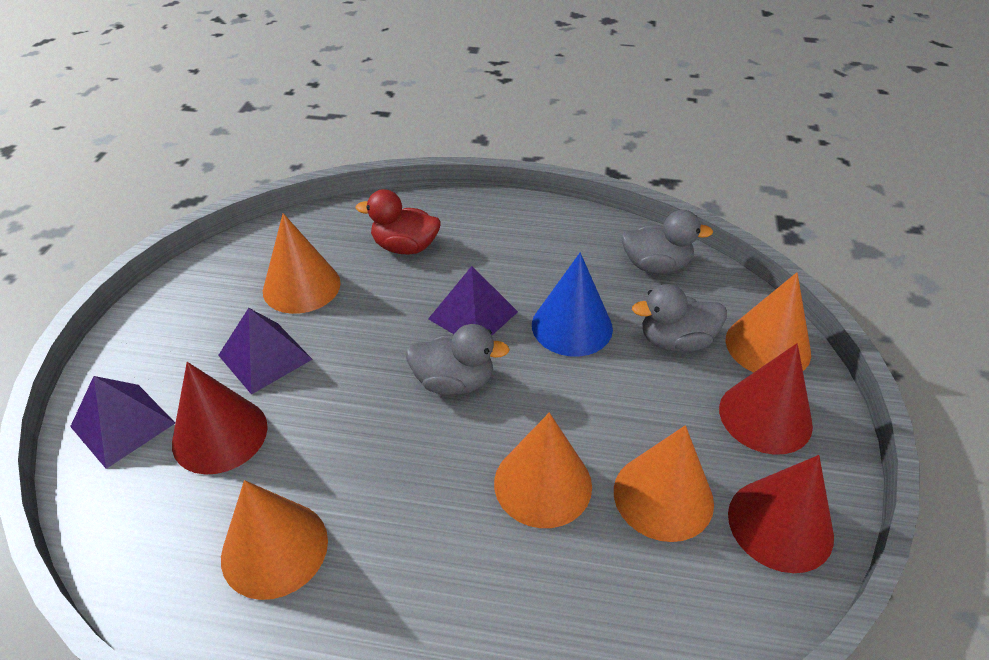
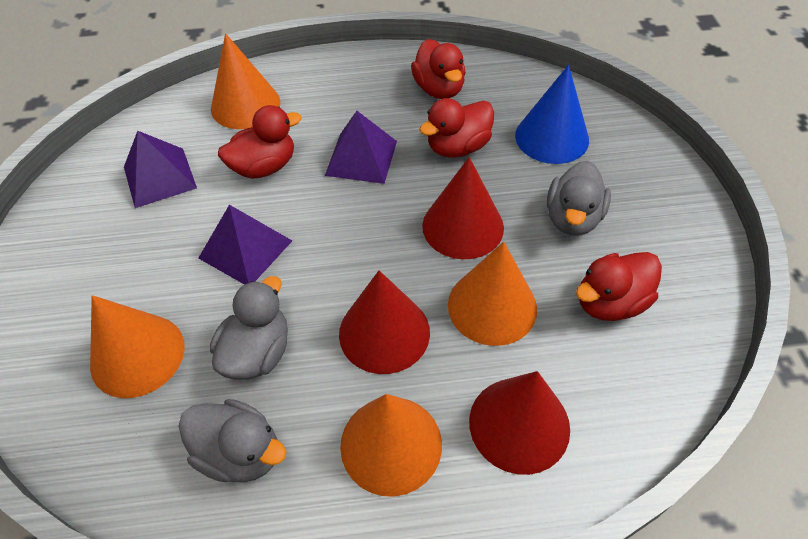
orange cone: 5 -> 4
red duck: 1 -> 4

